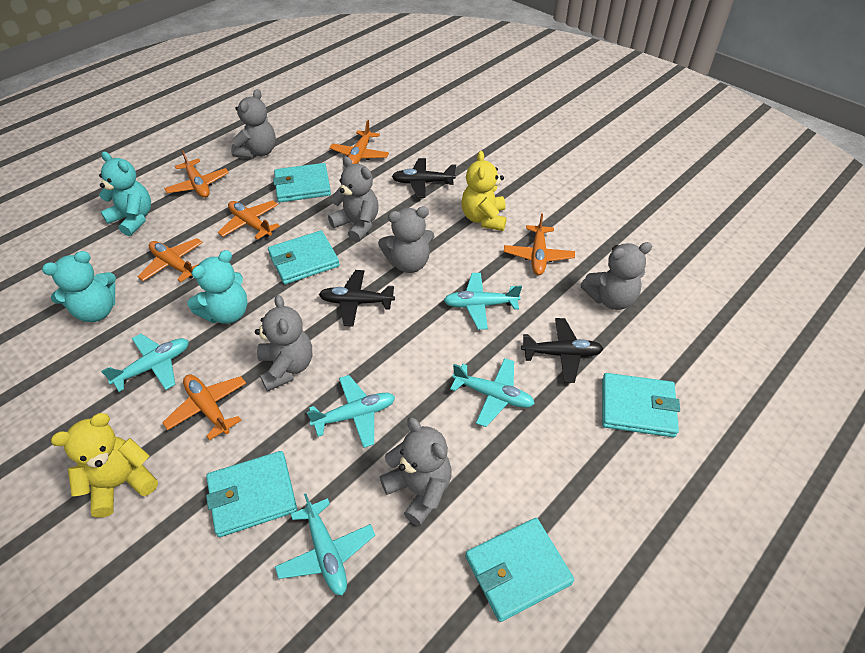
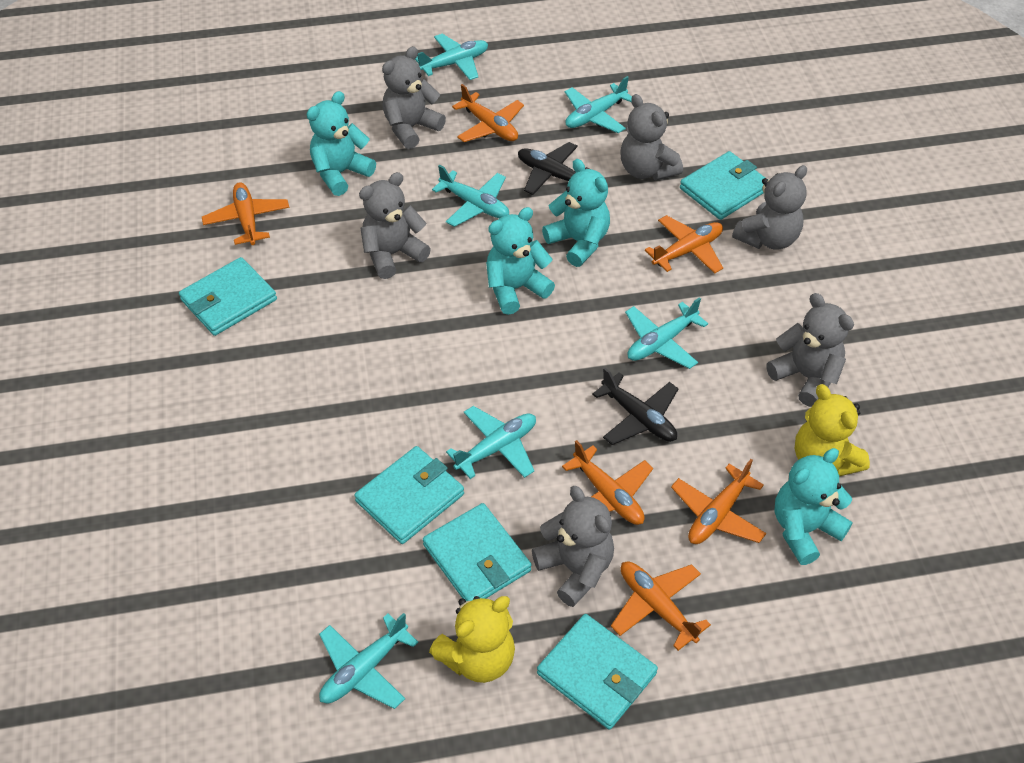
black plane: 3 -> 2
turquoise plane: 5 -> 6
turquoise teddy bear: 3 -> 4

